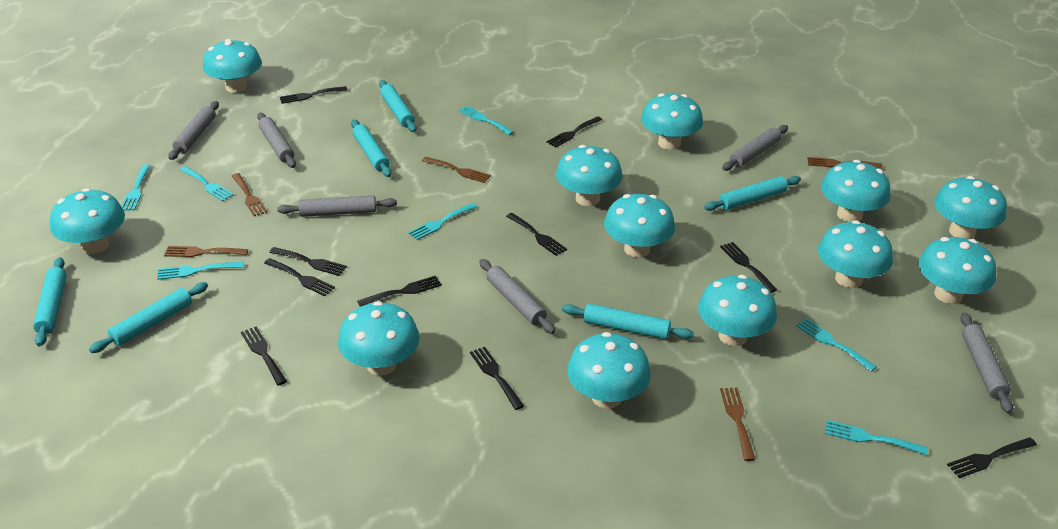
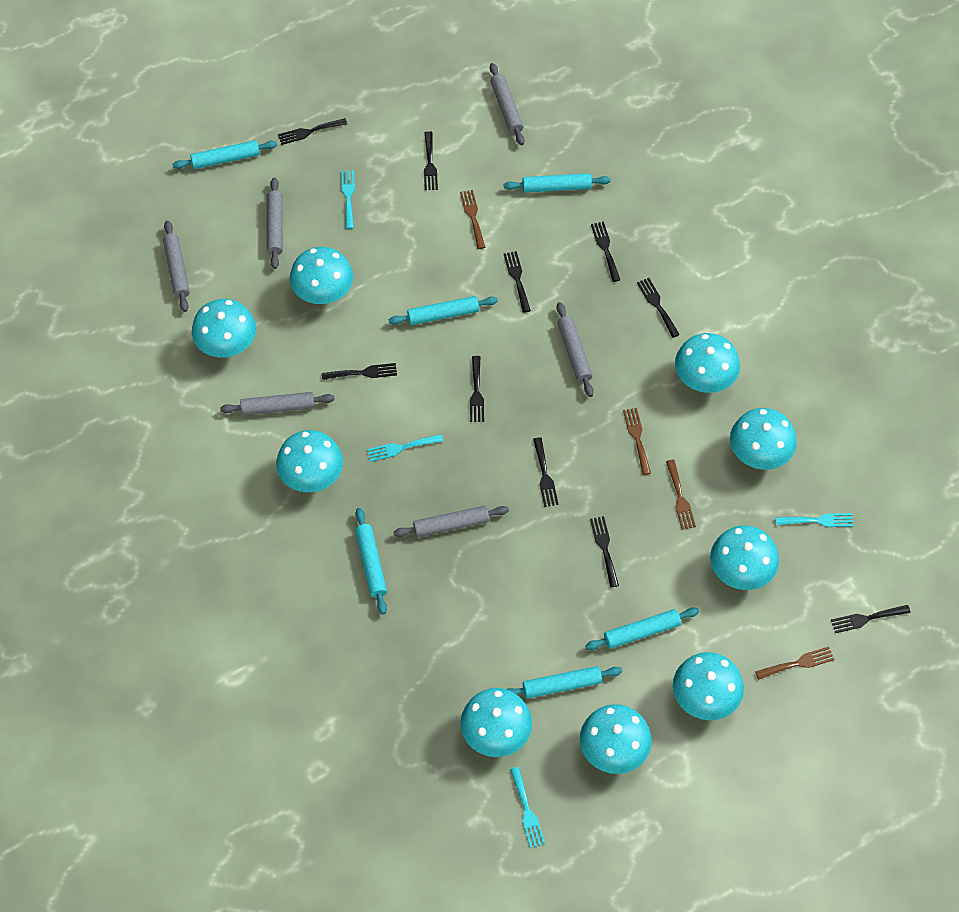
brown fork: 5 -> 4
turquoise fork: 7 -> 4
turquoise mushroom: 12 -> 9

